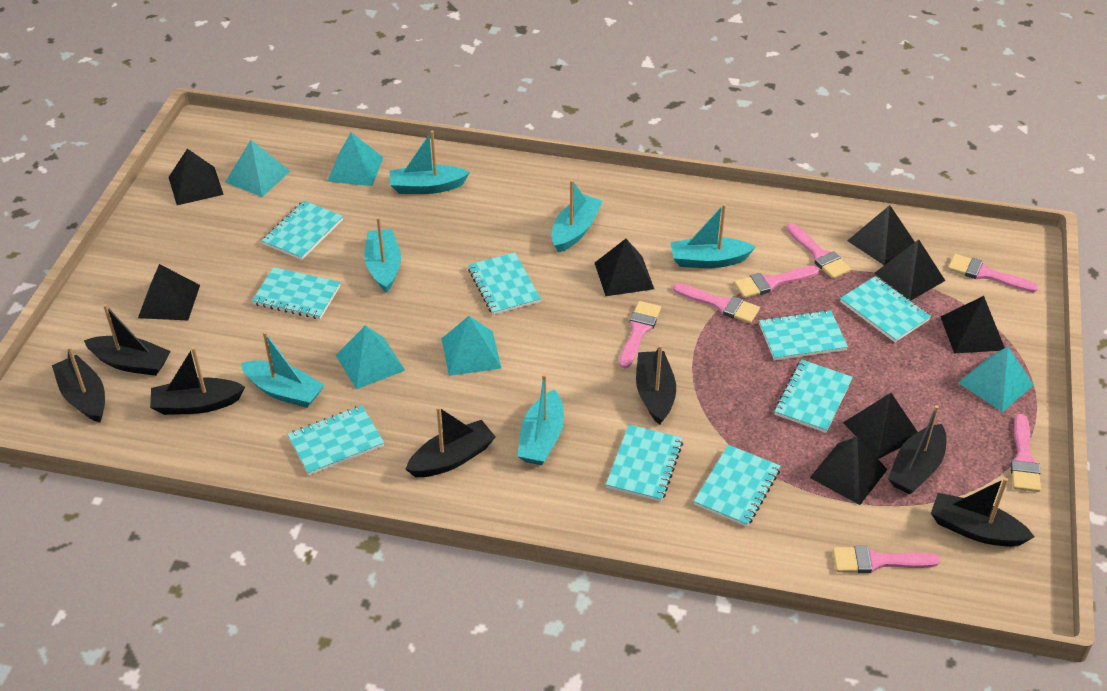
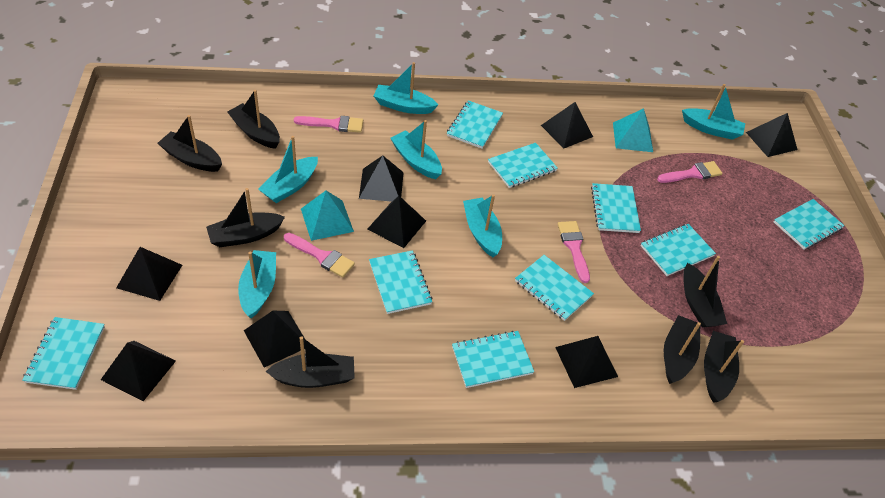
pink brush: 7 -> 4
turquoise pyramid: 5 -> 2

